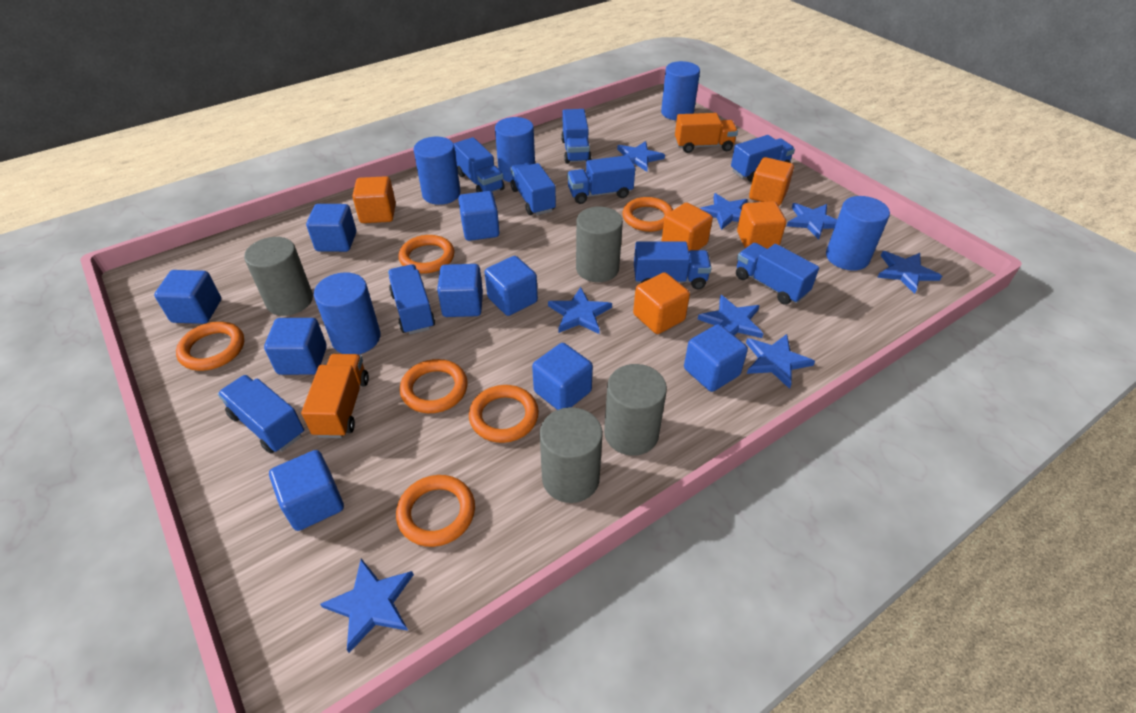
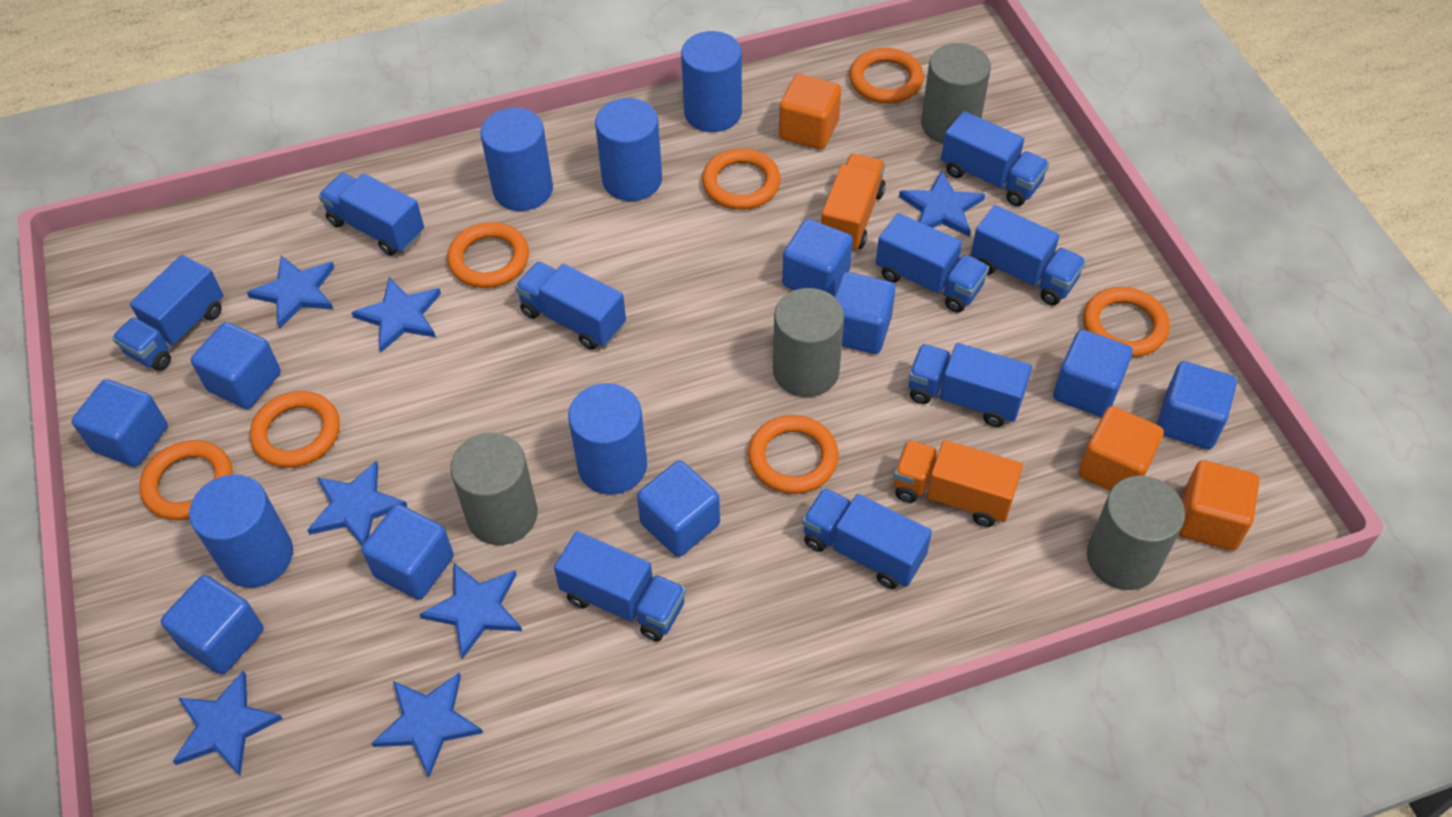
blue star: 8 -> 7
orange cube: 5 -> 3
orange ring: 6 -> 7

